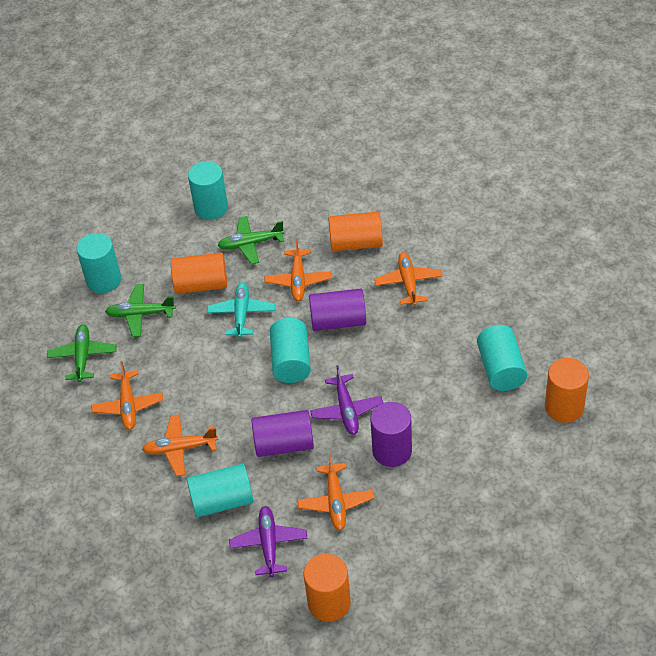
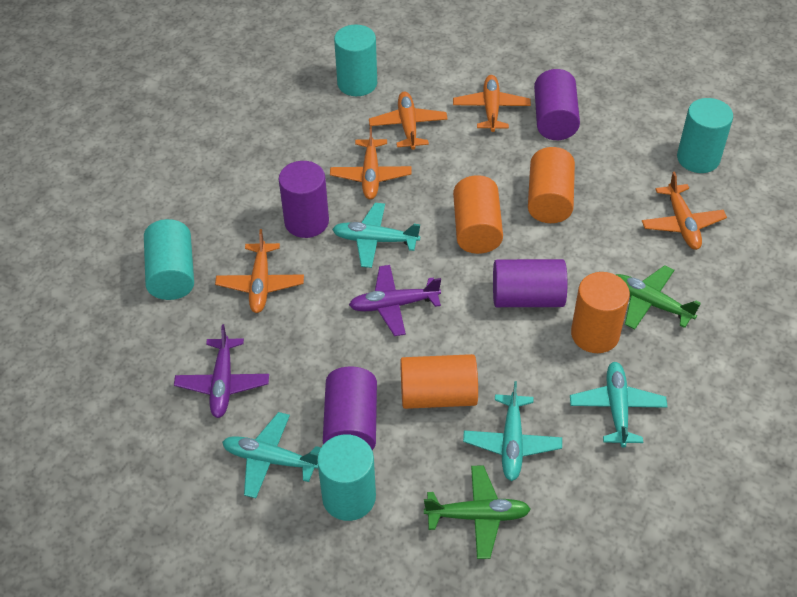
green plane: 3 -> 2
purple cylinder: 3 -> 4
turquoise cylinder: 5 -> 4
turquoise plane: 1 -> 4

